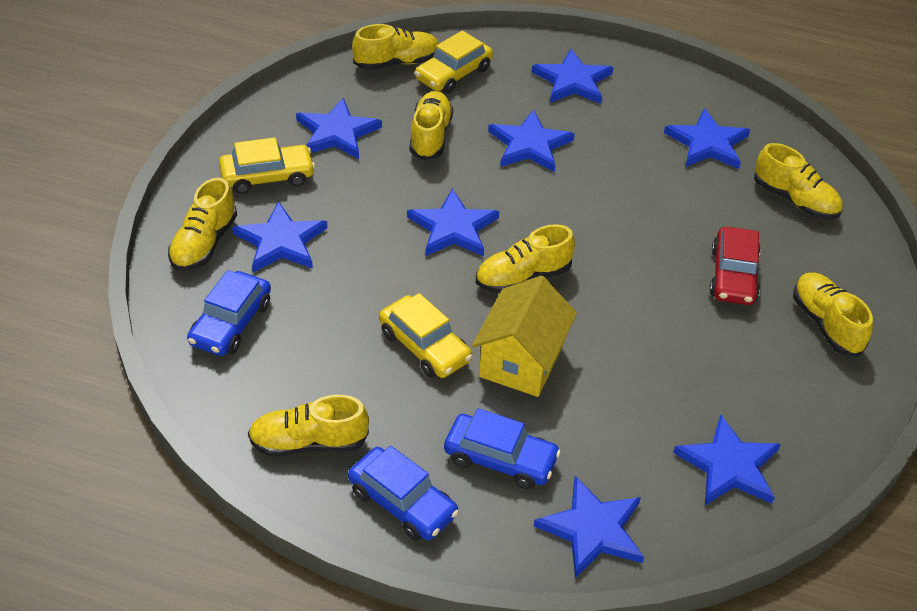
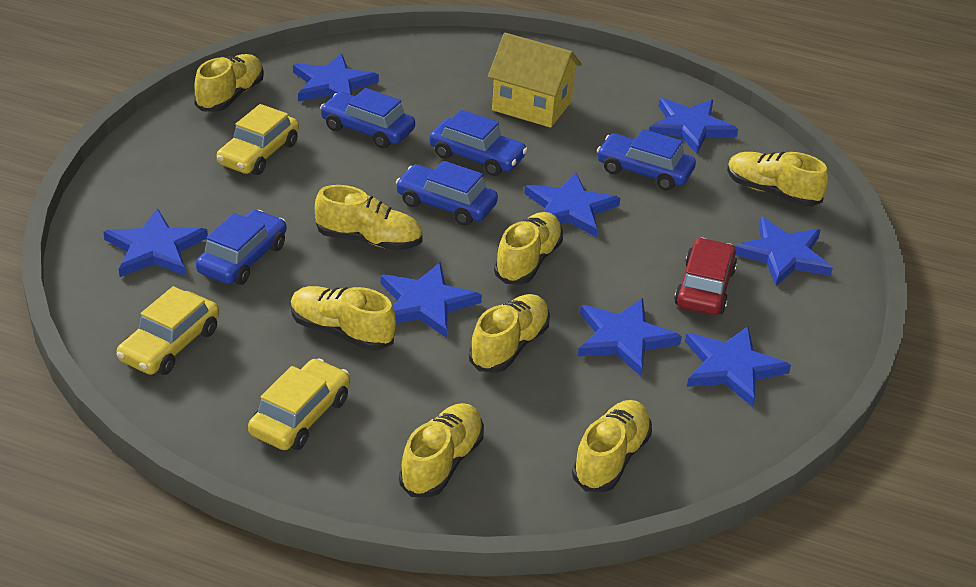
blue car: 3 -> 5
yellow shoe: 7 -> 8

